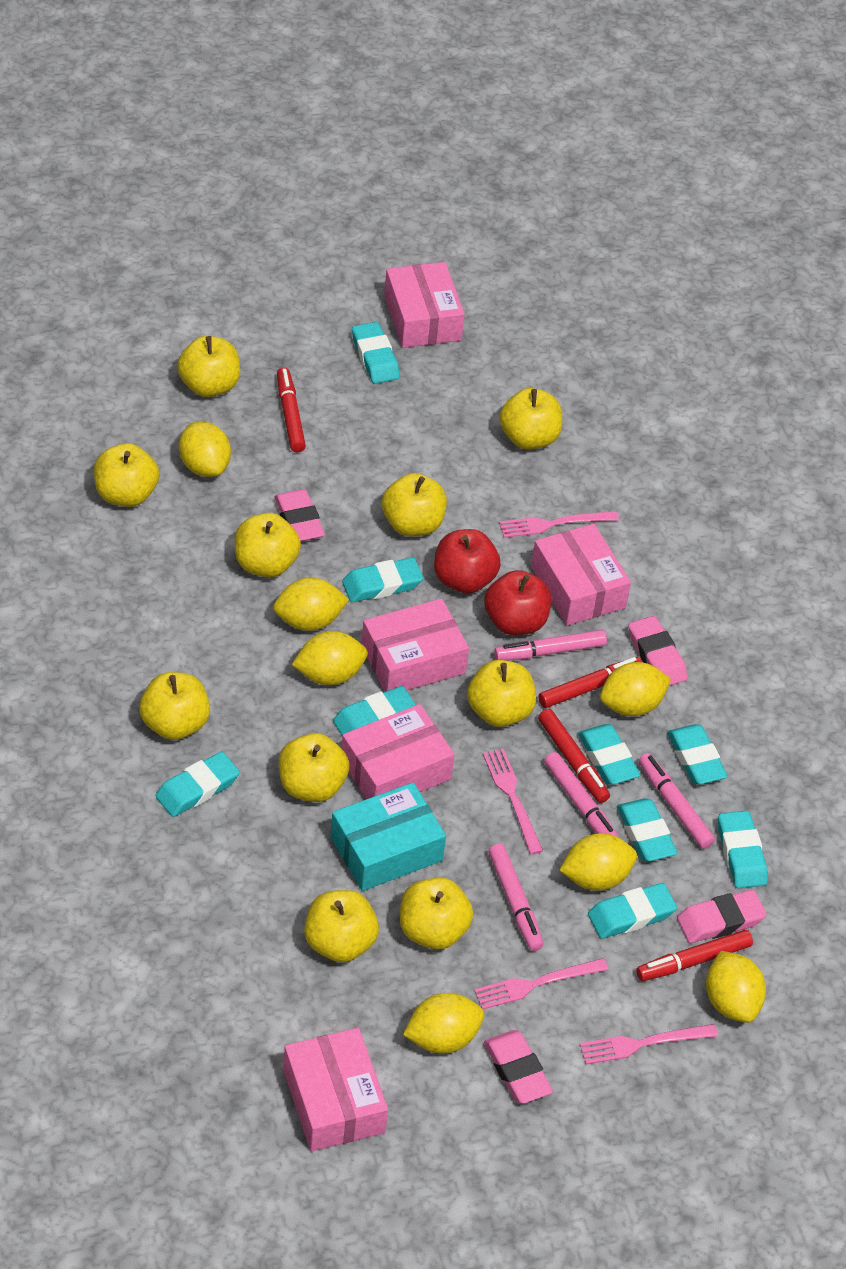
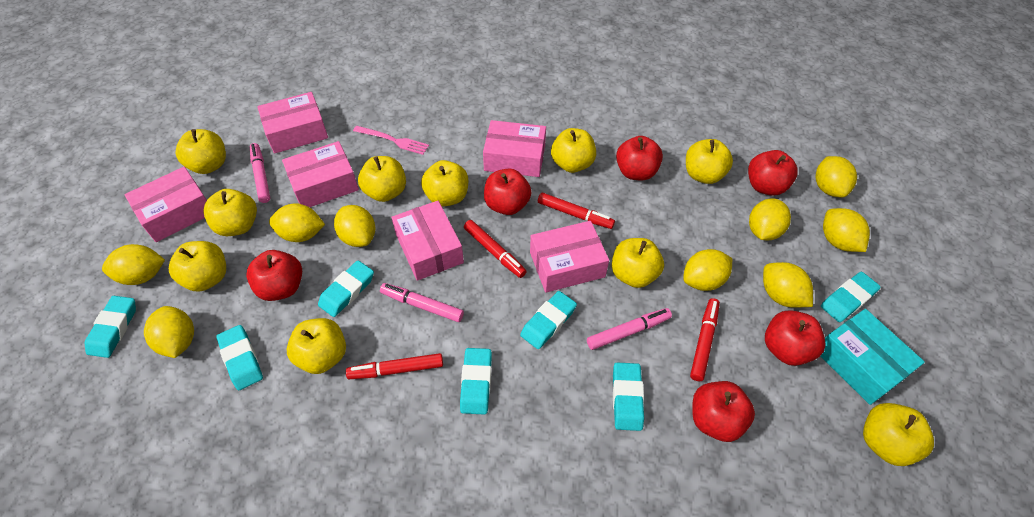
pink box: 5 -> 6
pink eraser: 4 -> 0
pink fork: 4 -> 1
pink marker: 4 -> 3
red apple: 2 -> 6
turquoise eraser: 9 -> 7
yellow lemon: 7 -> 9

